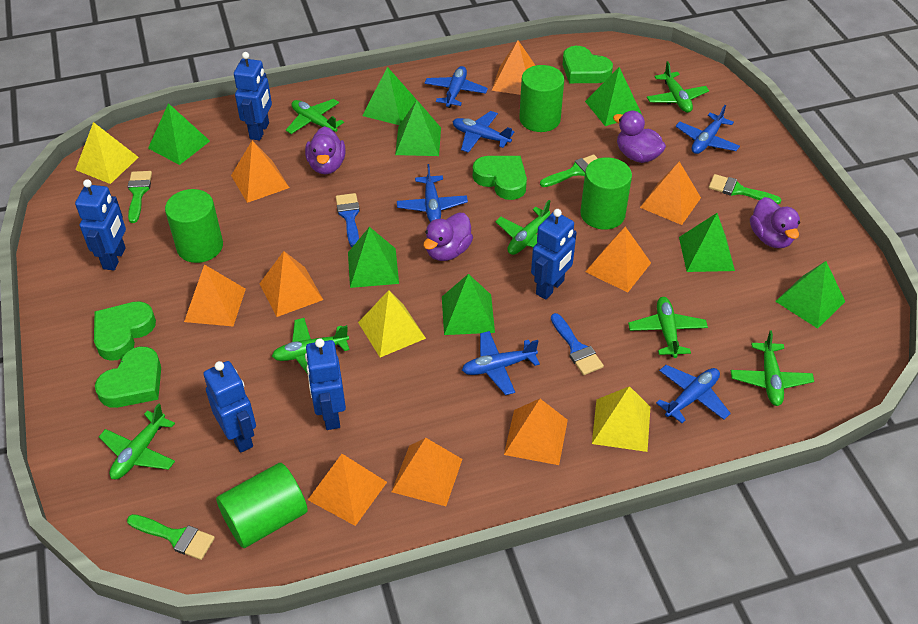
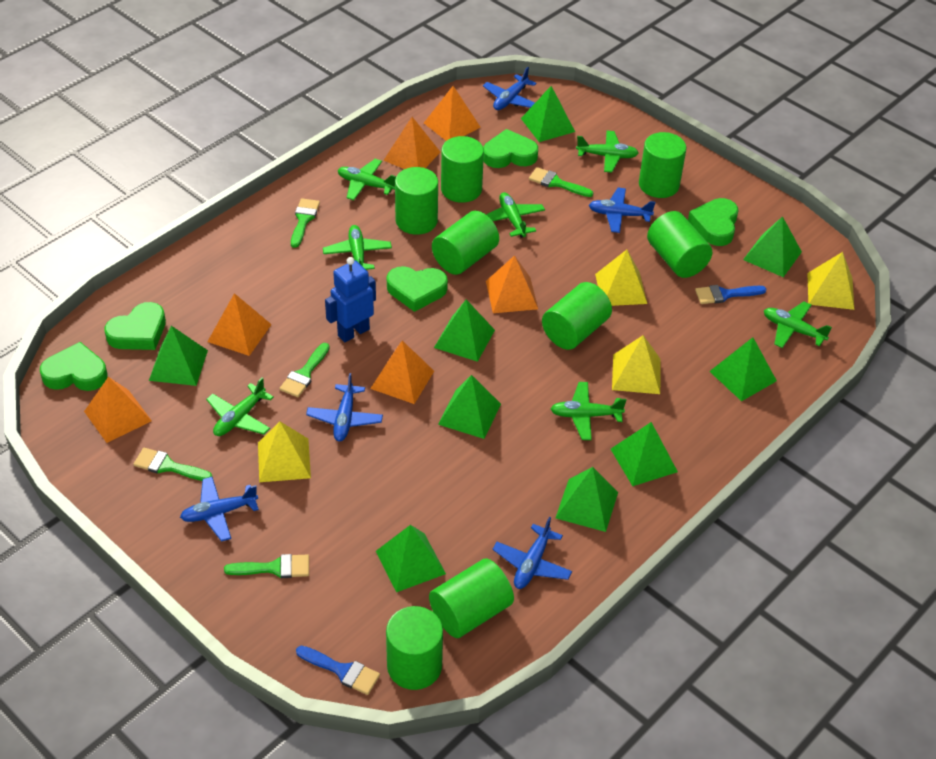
blue plane: 6 -> 5
blue robot: 5 -> 1
green brush: 4 -> 5
green cylinder: 4 -> 8
green heart: 4 -> 5
green pyramid: 8 -> 9
orange pyramid: 9 -> 6
purple duck: 4 -> 0
yellow pyramid: 3 -> 4

